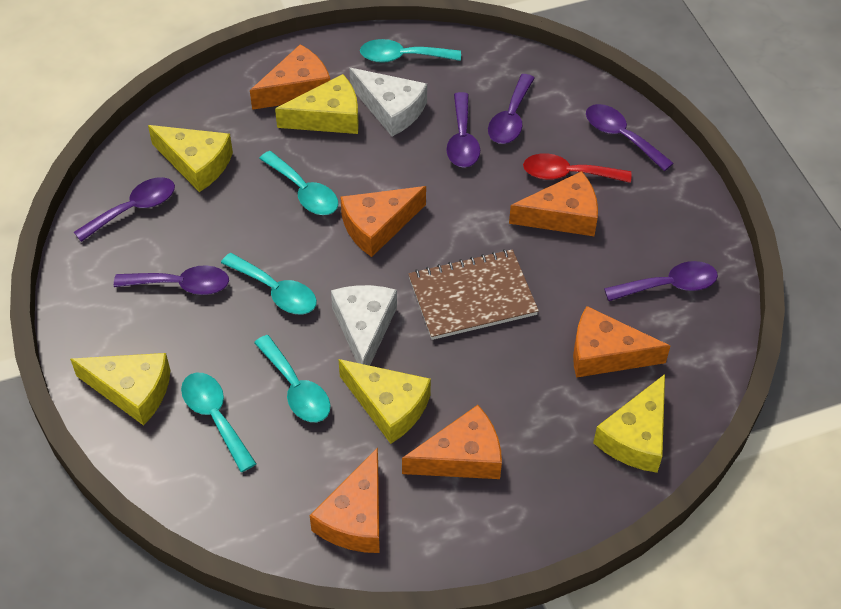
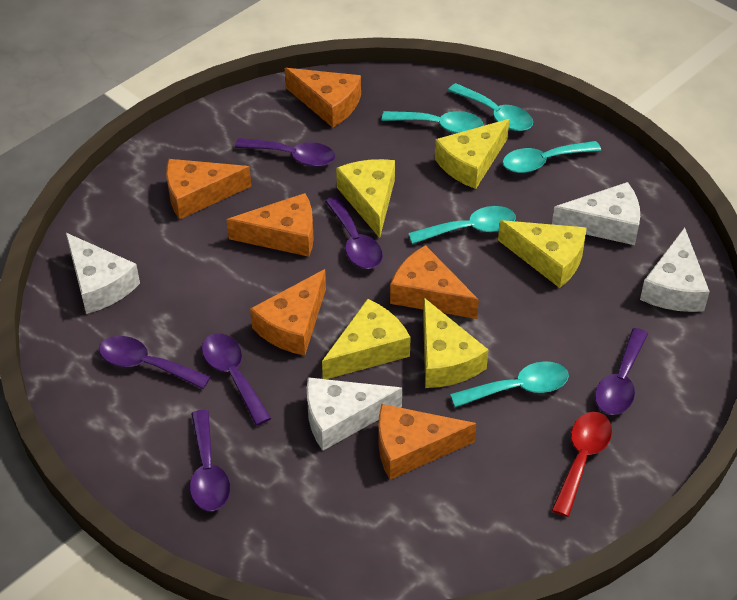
brown notebook: 1 -> 0
white cheese: 2 -> 4

